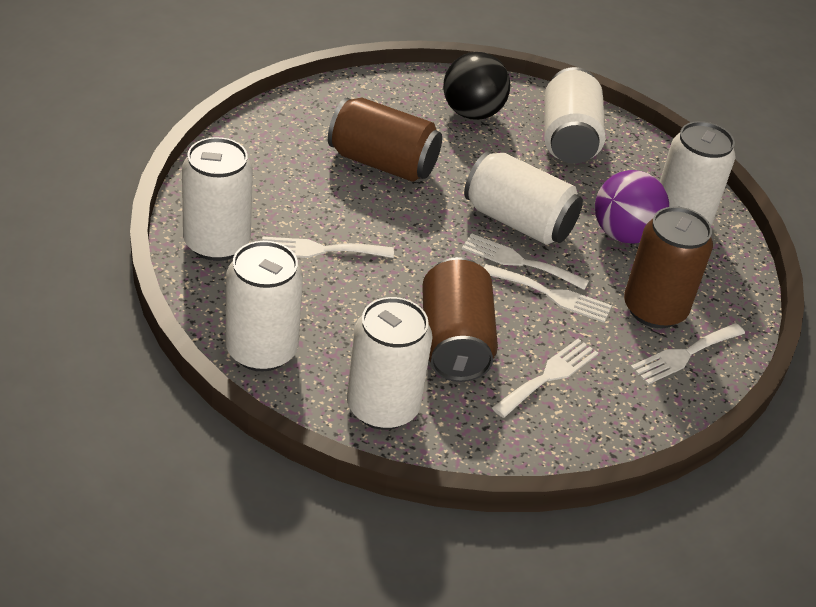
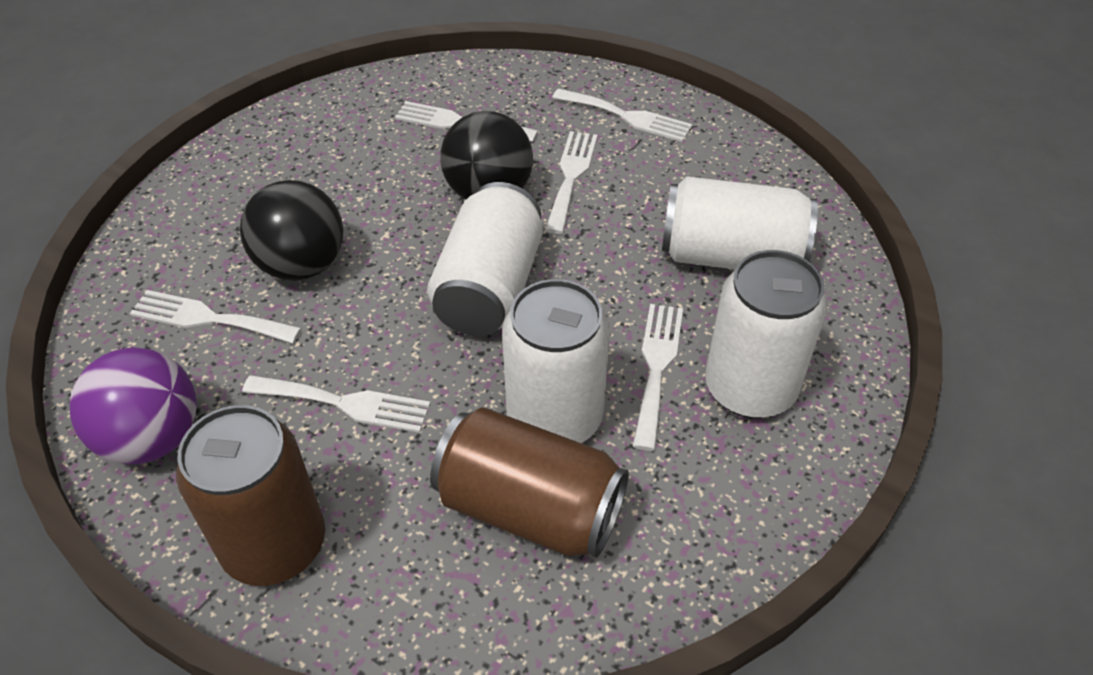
black ball: 1 -> 2
brown can: 3 -> 2
white can: 6 -> 4
white fork: 5 -> 6

